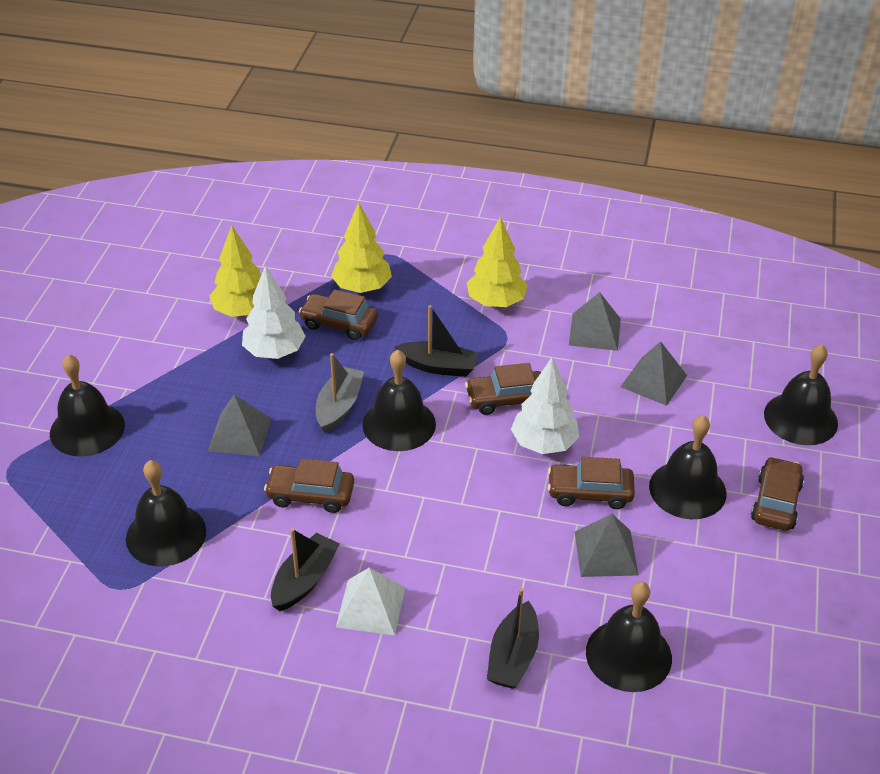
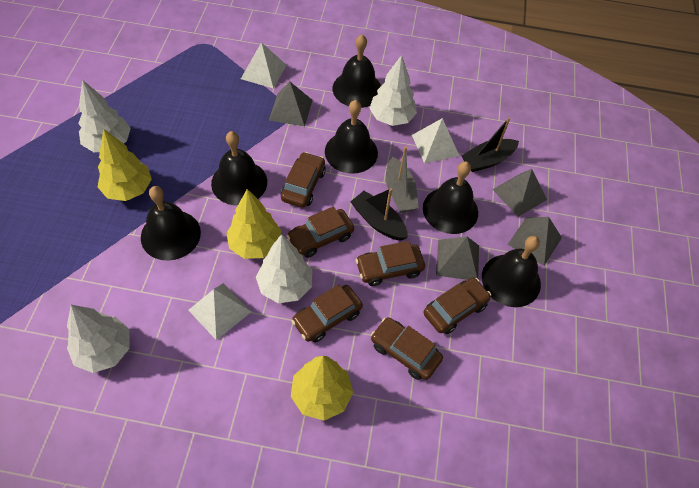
black boat: 3 -> 2
brown car: 5 -> 6
white pyramid: 1 -> 3
white tree: 2 -> 4

